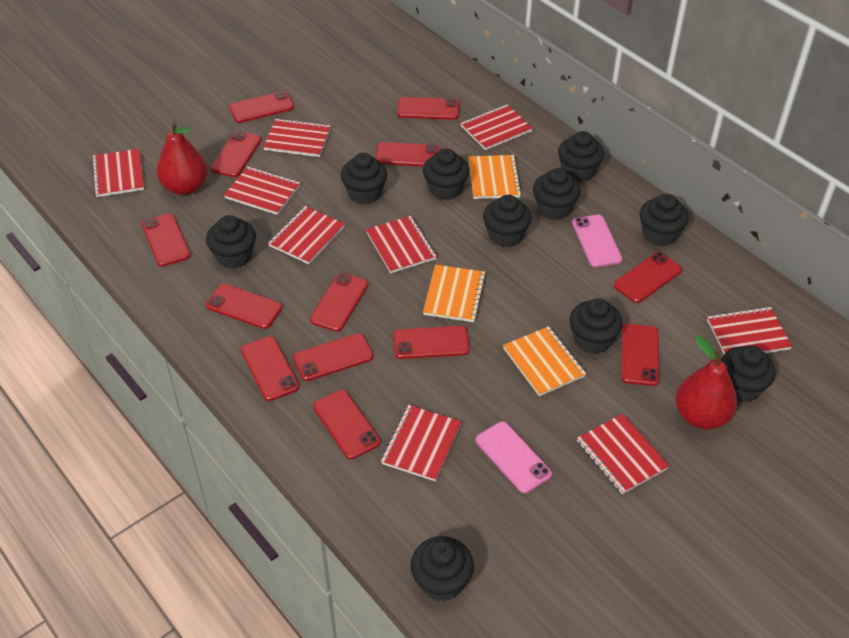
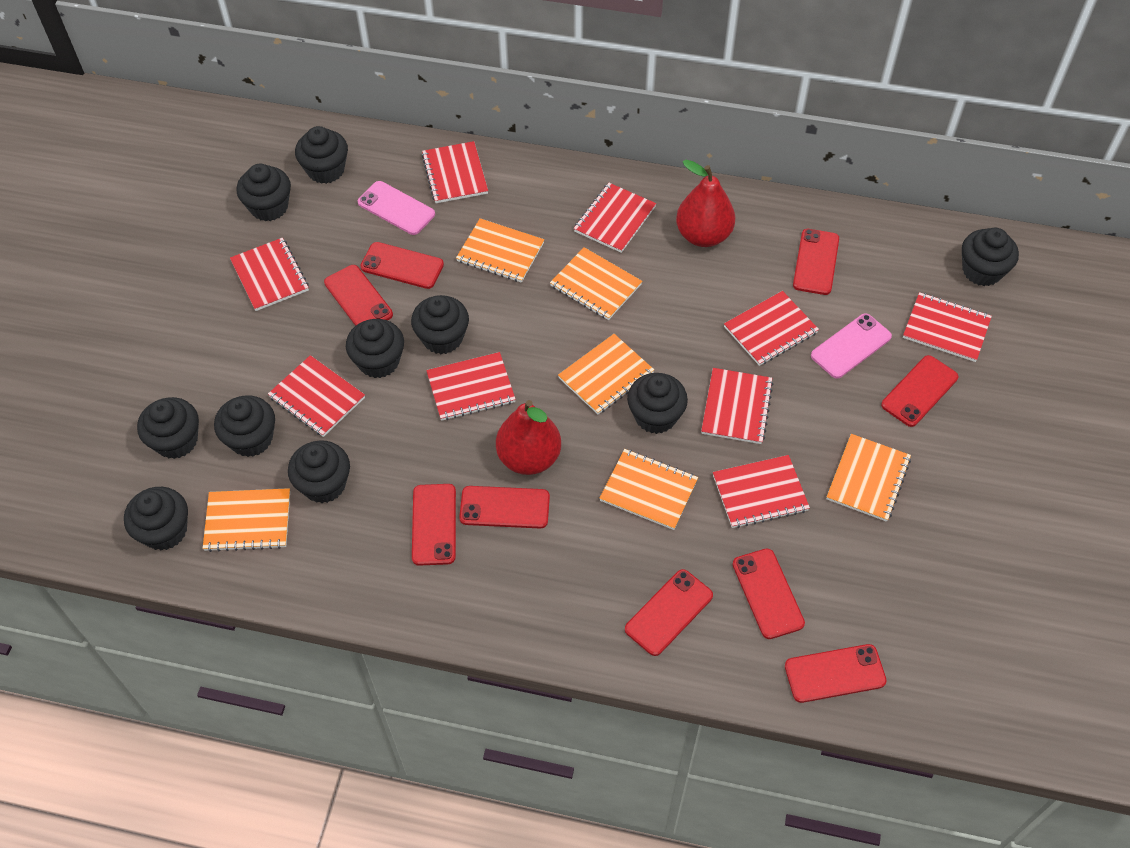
orange notebook: 3 -> 6
red phone: 13 -> 9

